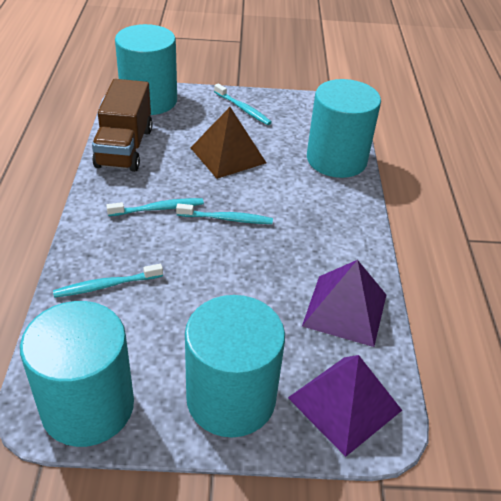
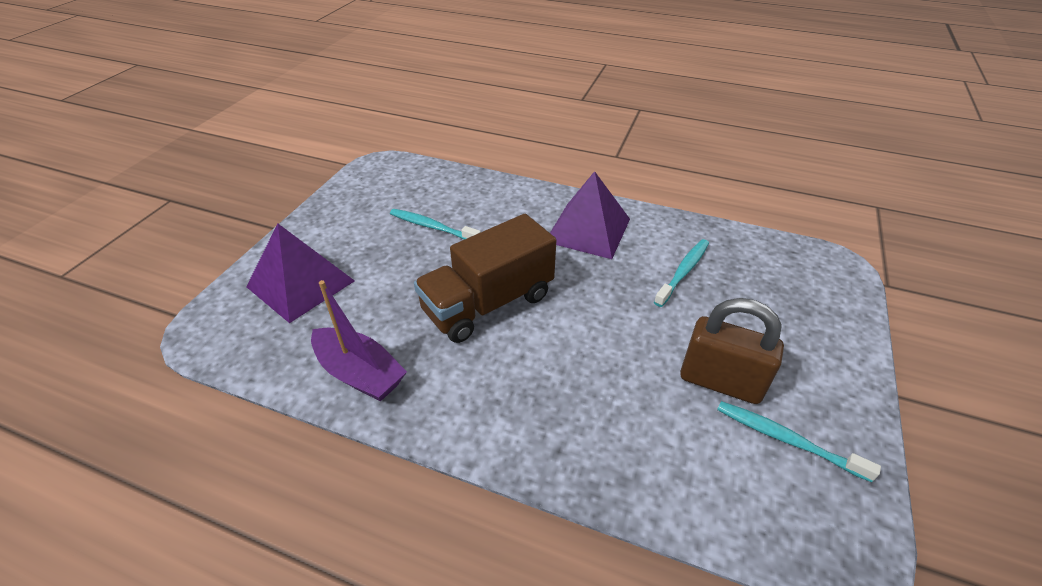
brown padlock: 0 -> 1
brown pyramid: 1 -> 0
purple boat: 0 -> 1
turquoise cylinder: 4 -> 0
turquoise toothbrush: 4 -> 3

